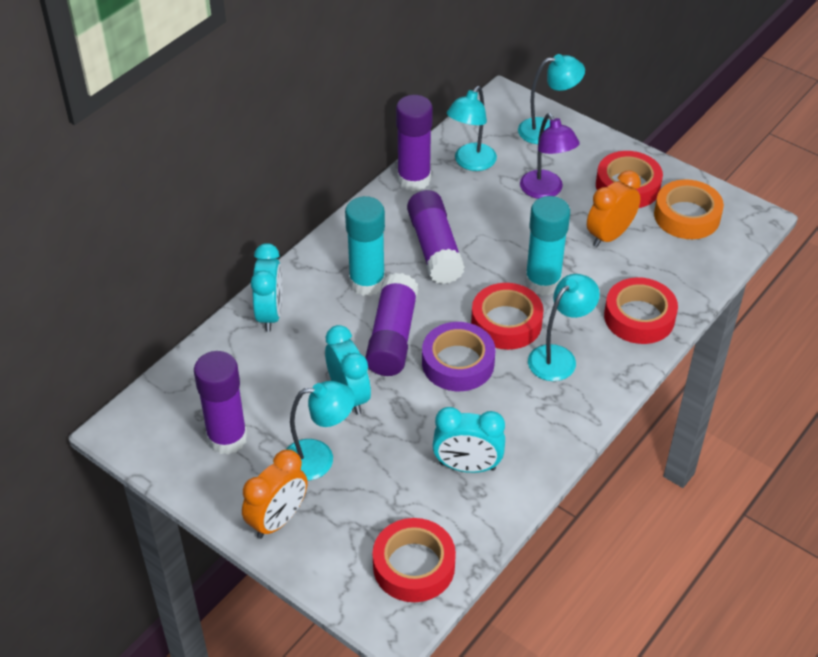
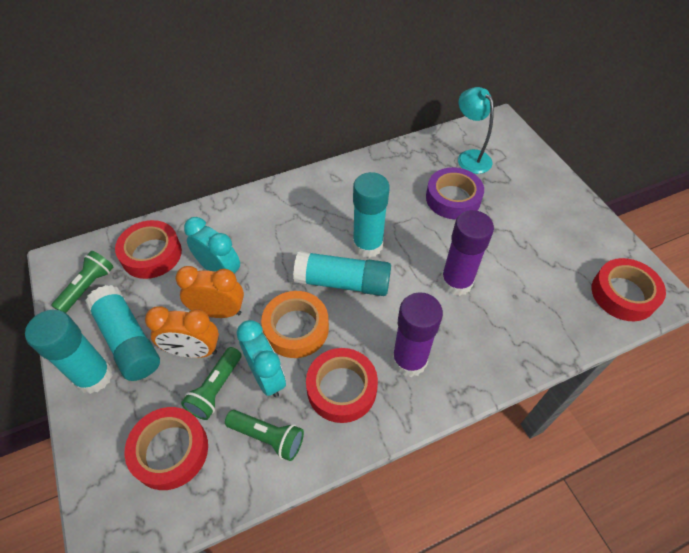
green flashlight: 0 -> 3
purple glue stick: 4 -> 2
purple lamp: 1 -> 0
turquoise clock: 3 -> 2
turquoise glue stick: 2 -> 4
turquoise lamp: 4 -> 1

